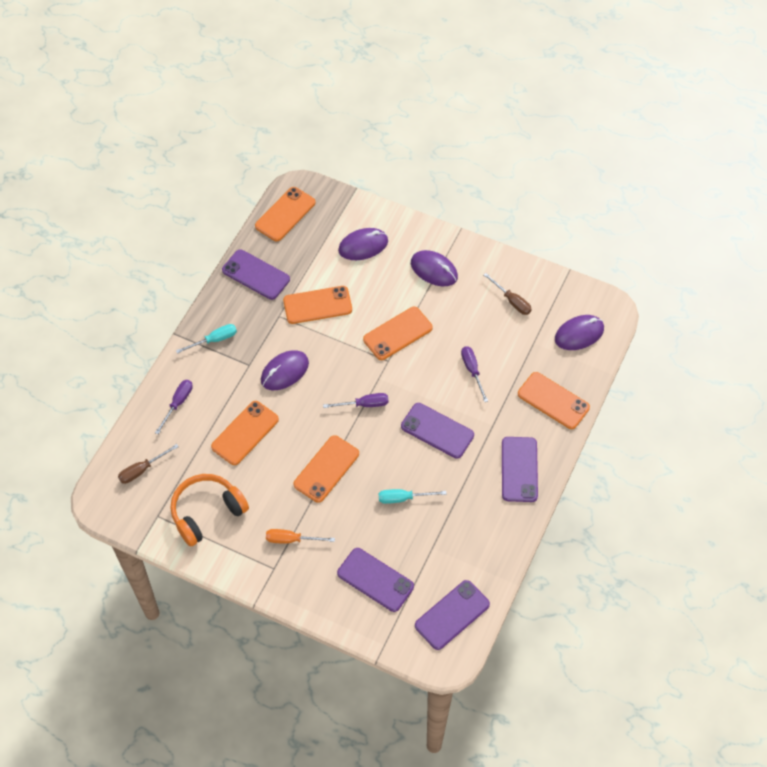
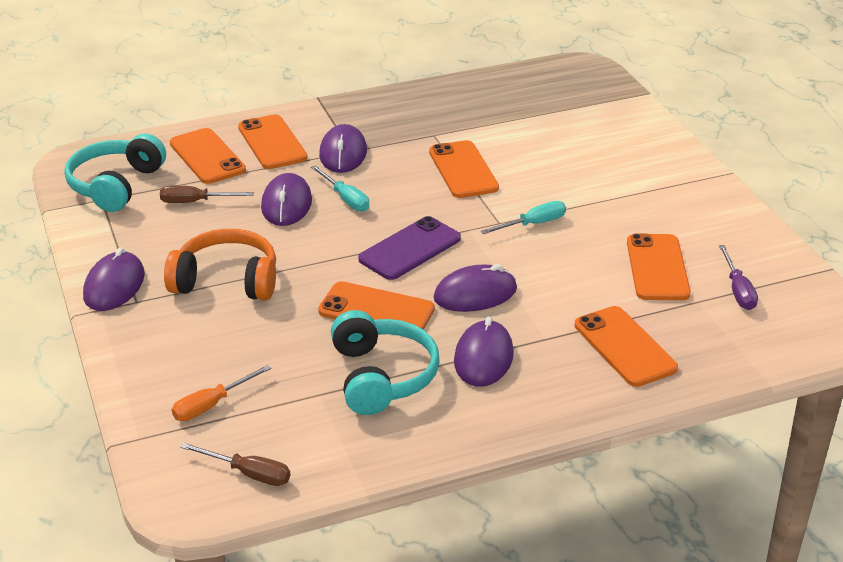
purple mouse: 4 -> 5
purple phone: 5 -> 1
purple screwdriver: 3 -> 1
turquoise headphones: 0 -> 2

